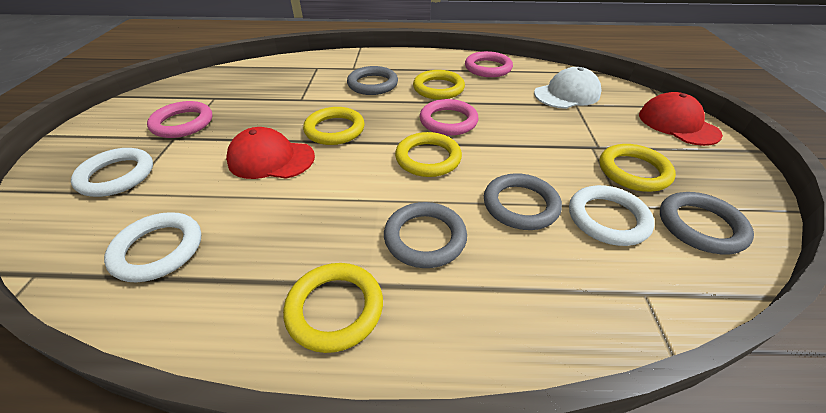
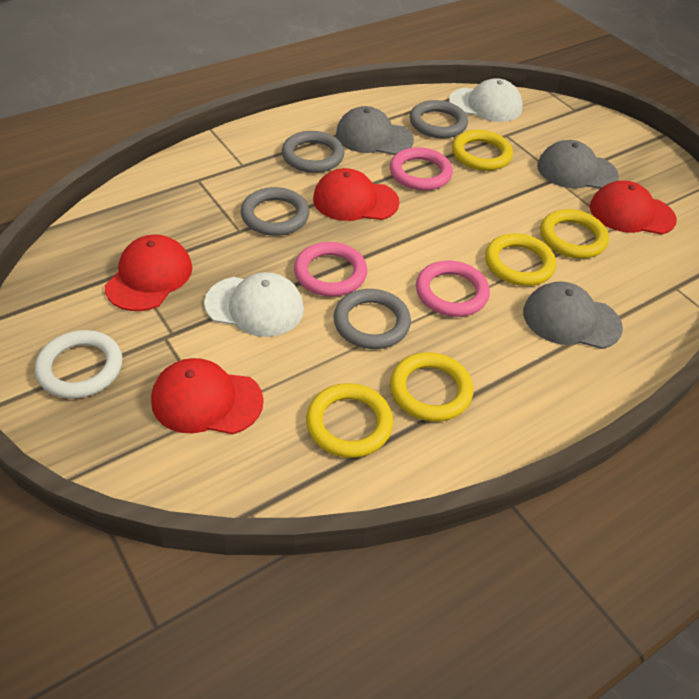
grey cap: 0 -> 3
red cap: 2 -> 4
white cap: 1 -> 2
white ring: 3 -> 1

